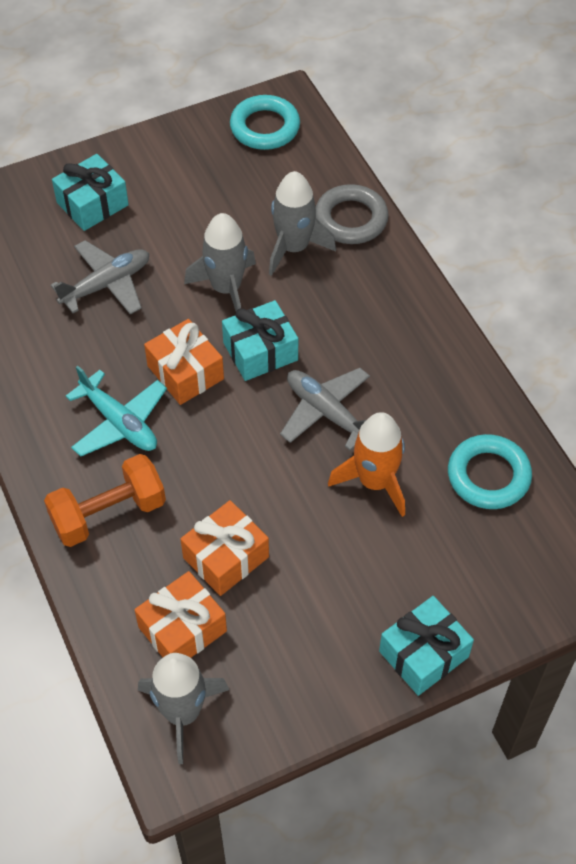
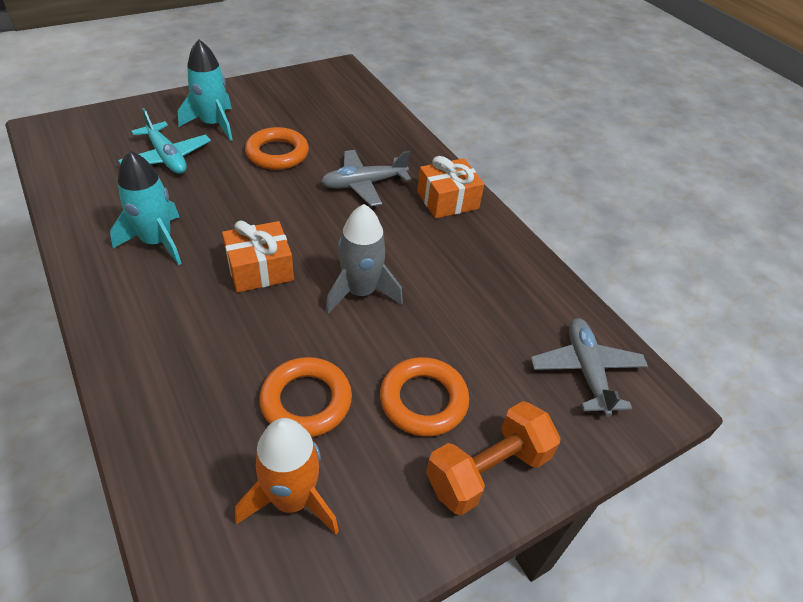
grey ring: 1 -> 0
grey rocket: 3 -> 1
orange gift: 3 -> 2
orange ring: 0 -> 3
turquoise gift: 3 -> 0
turquoise ring: 2 -> 0
turquoise rocket: 0 -> 2

